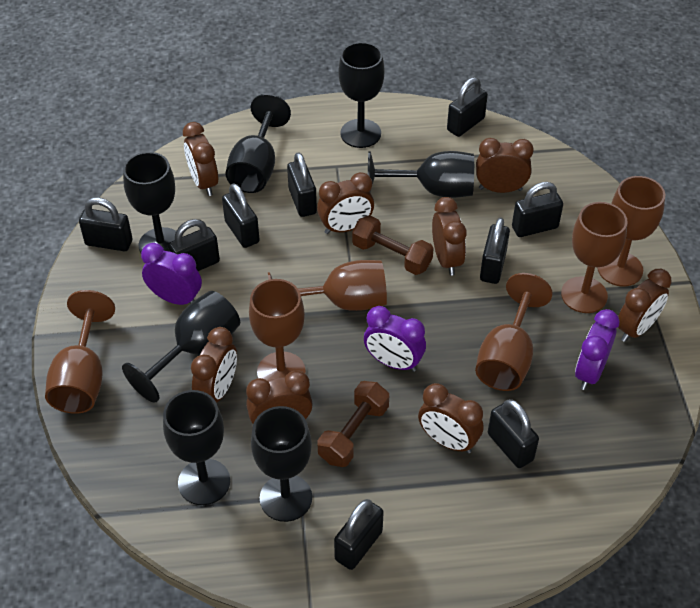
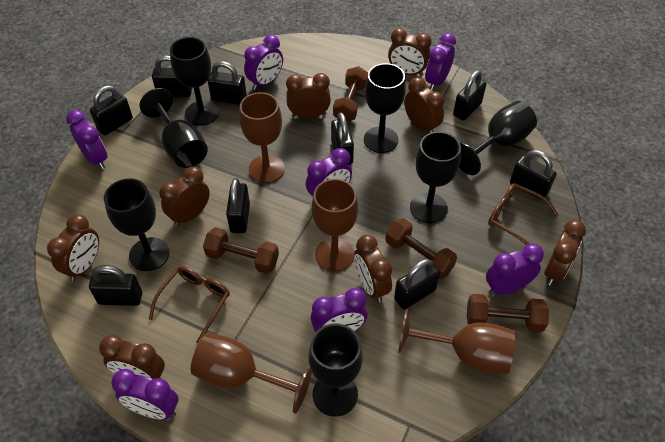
brown dumbbell: 2 -> 4
brown glasses: 0 -> 2
brown goblet: 6 -> 4
purple clock: 3 -> 7

